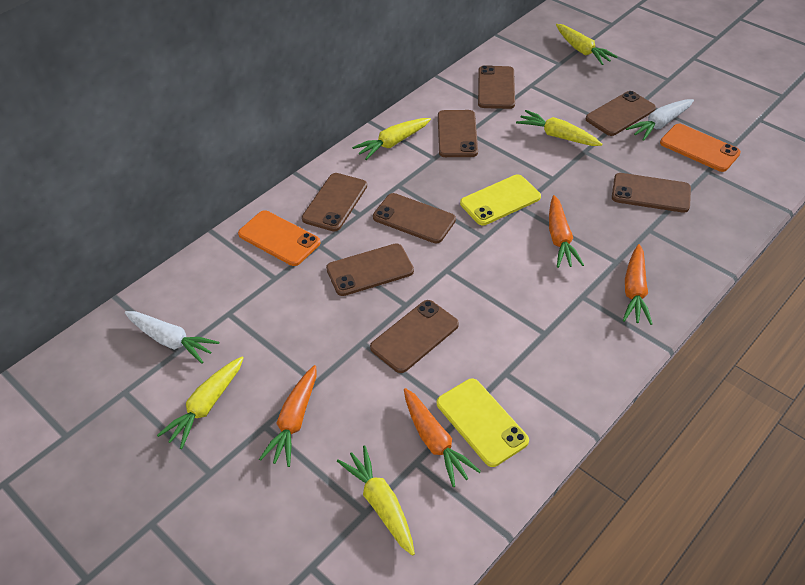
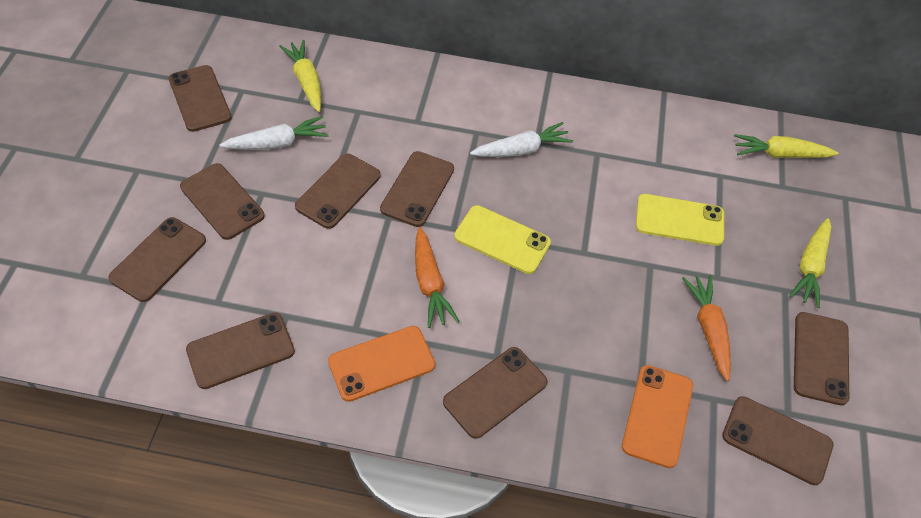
brown phone: 8 -> 9
orange carrot: 4 -> 2
yellow carrot: 5 -> 3

